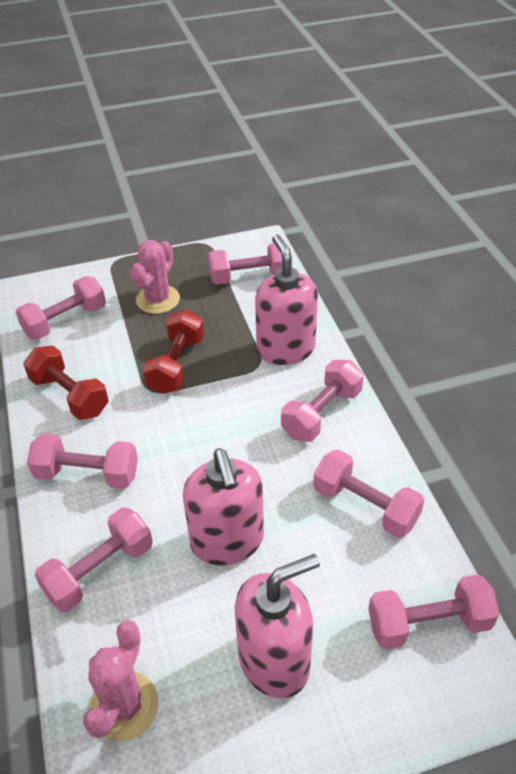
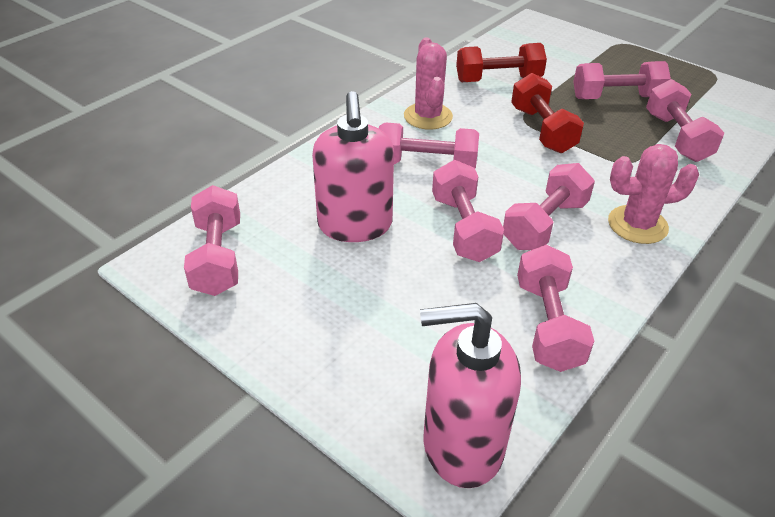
pink soap dispenser: 3 -> 2

